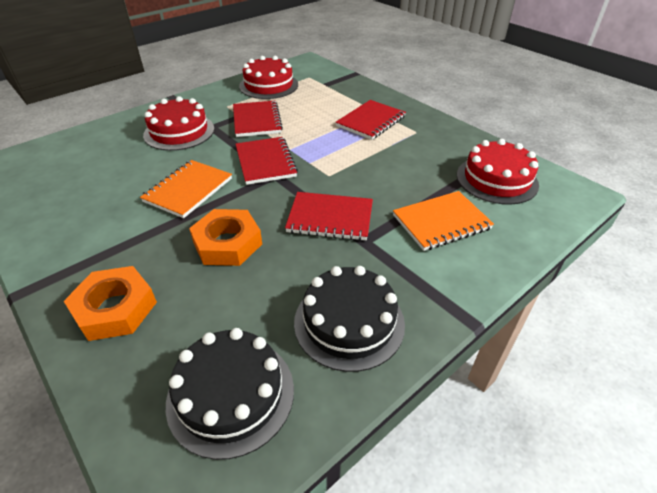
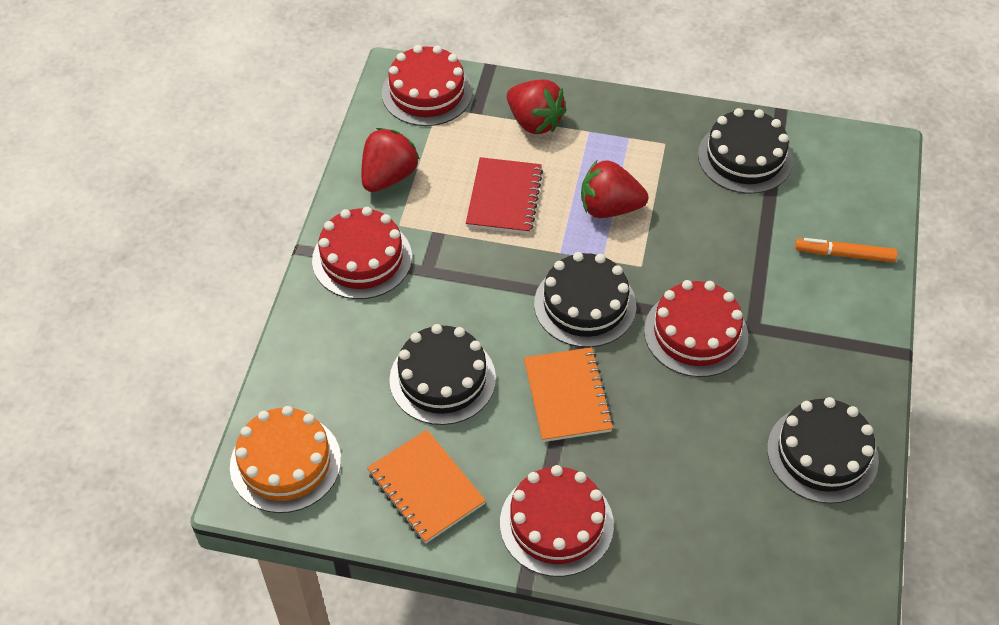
black cake: 2 -> 4
orange cake: 0 -> 1
orange marker: 0 -> 1
orange nut: 2 -> 0
red cake: 3 -> 4
red notebook: 4 -> 1
red strawberry: 0 -> 3

